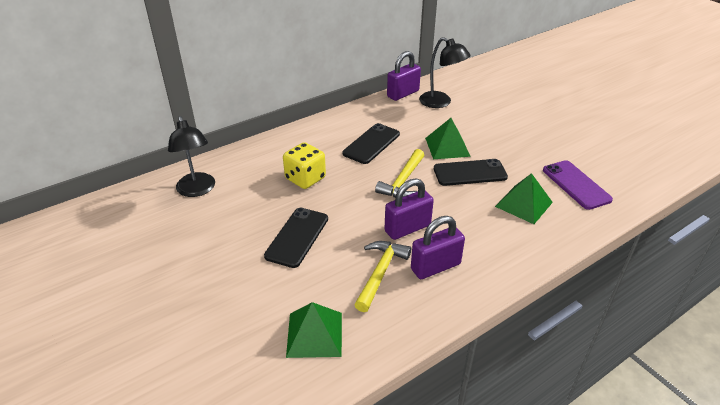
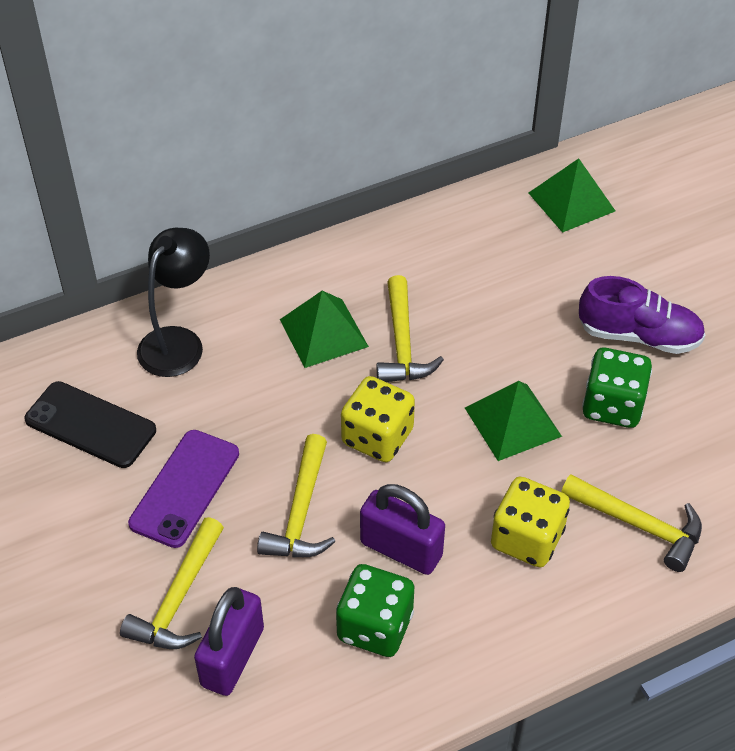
black lamp: 2 -> 1
black phone: 3 -> 1
green dice: 0 -> 2
purple padlock: 3 -> 2
purple shoe: 0 -> 1
yellow dice: 1 -> 2
yellow hammer: 2 -> 4

